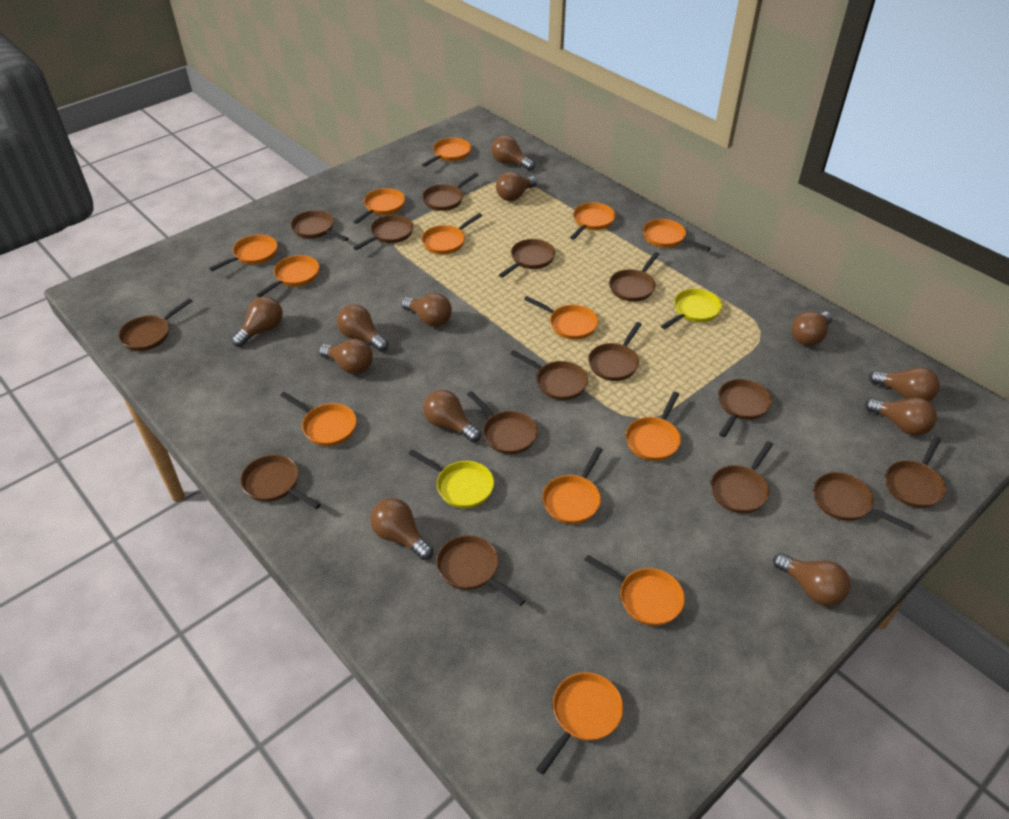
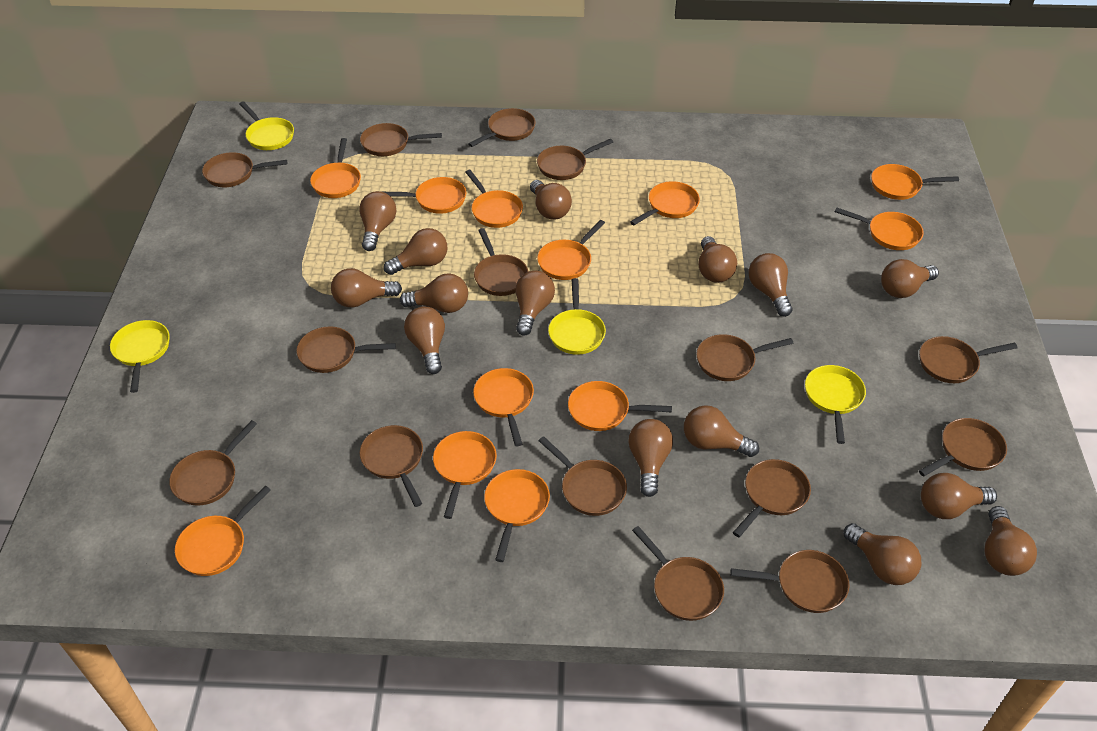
brown light bulb: 12 -> 15
orange pan: 13 -> 12
yellow pan: 2 -> 4

